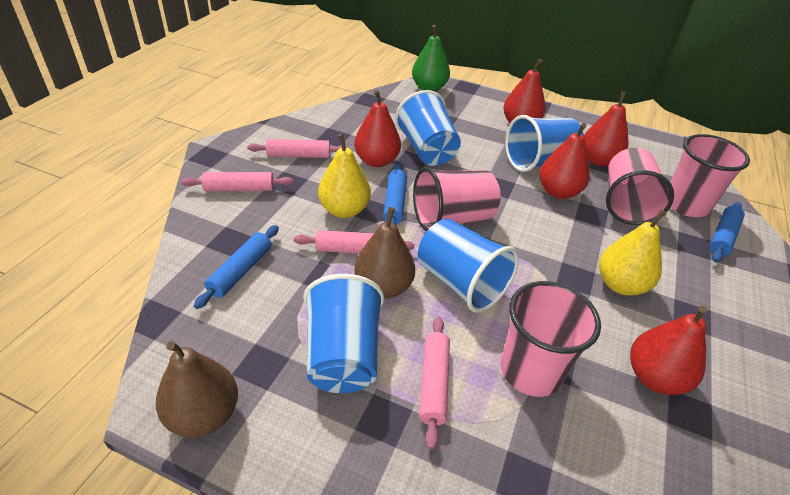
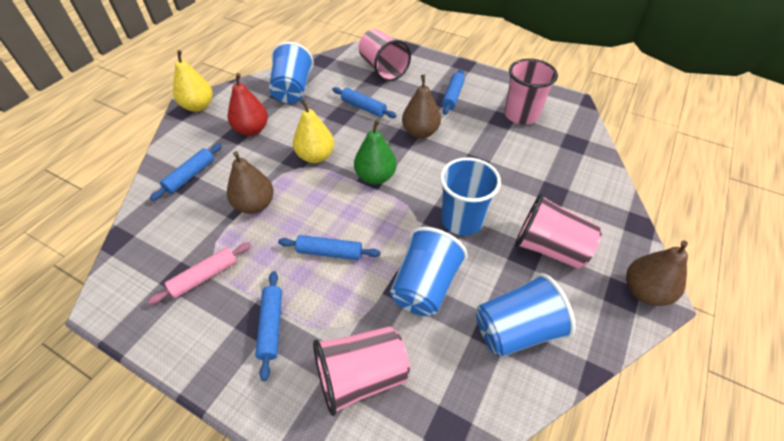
blue rolling pin: 3 -> 5
brown pear: 2 -> 3
pink rolling pin: 4 -> 1
red pear: 5 -> 1

